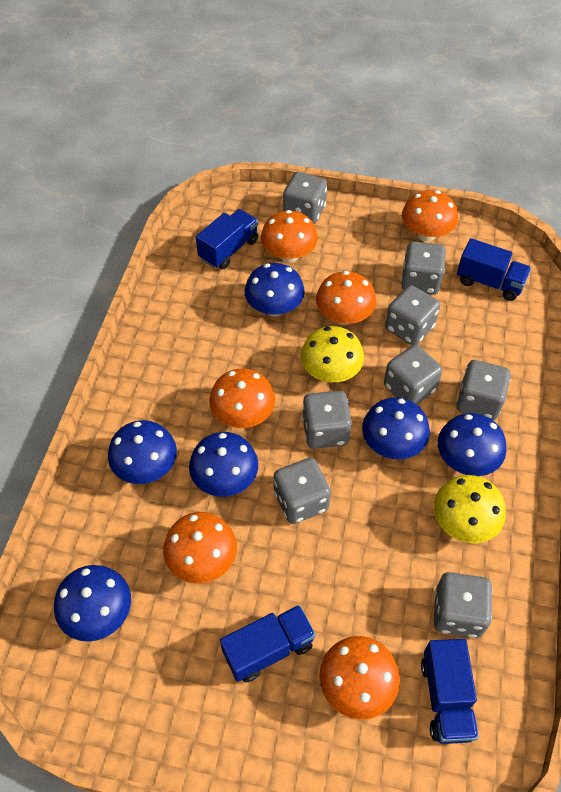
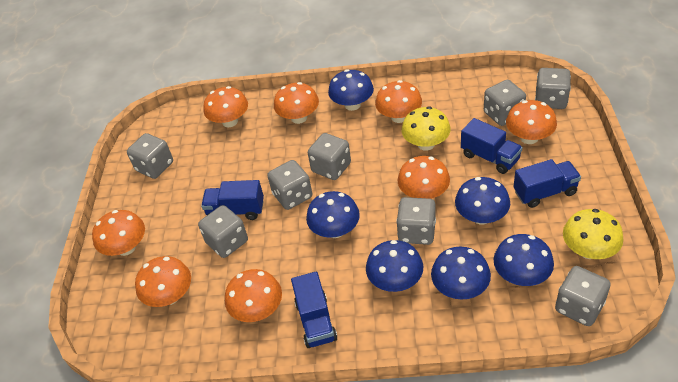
orange mushroom: 6 -> 8

